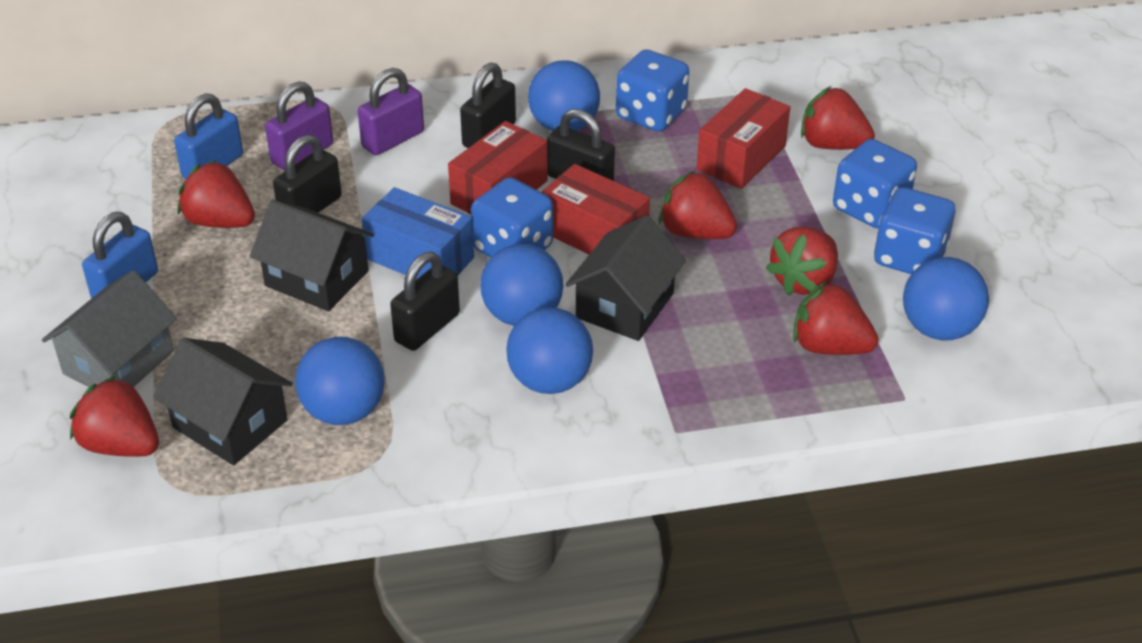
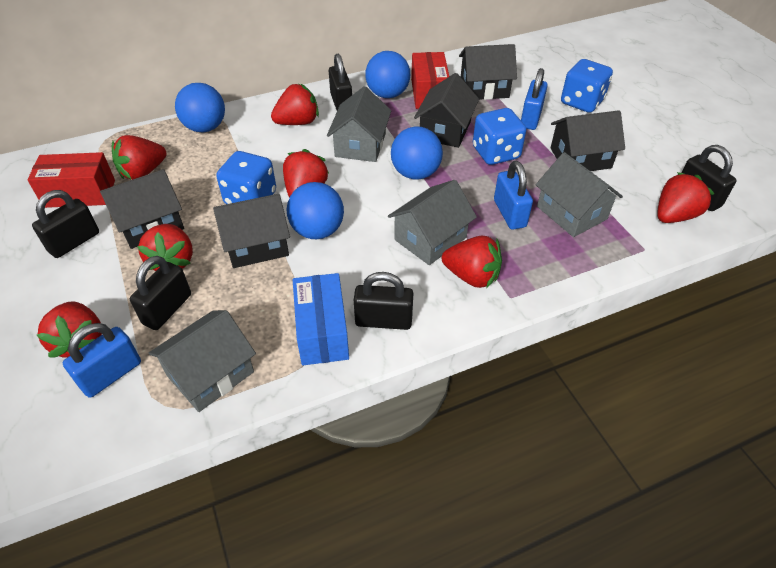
black house: 3 -> 5
black padlock: 4 -> 5
blue ball: 5 -> 4
blue dice: 4 -> 3
blue padlock: 2 -> 3
grey house: 1 -> 4
purple padlock: 2 -> 0
red box: 3 -> 2
red strawberry: 6 -> 7

